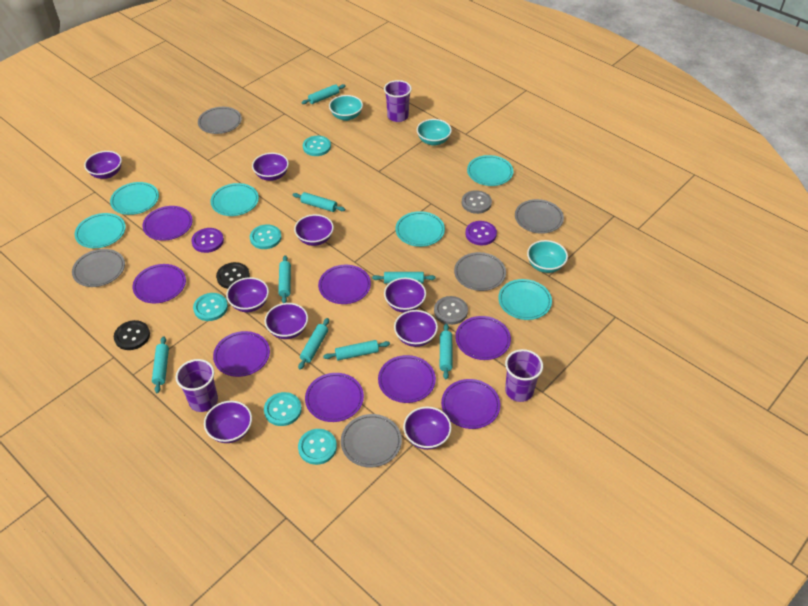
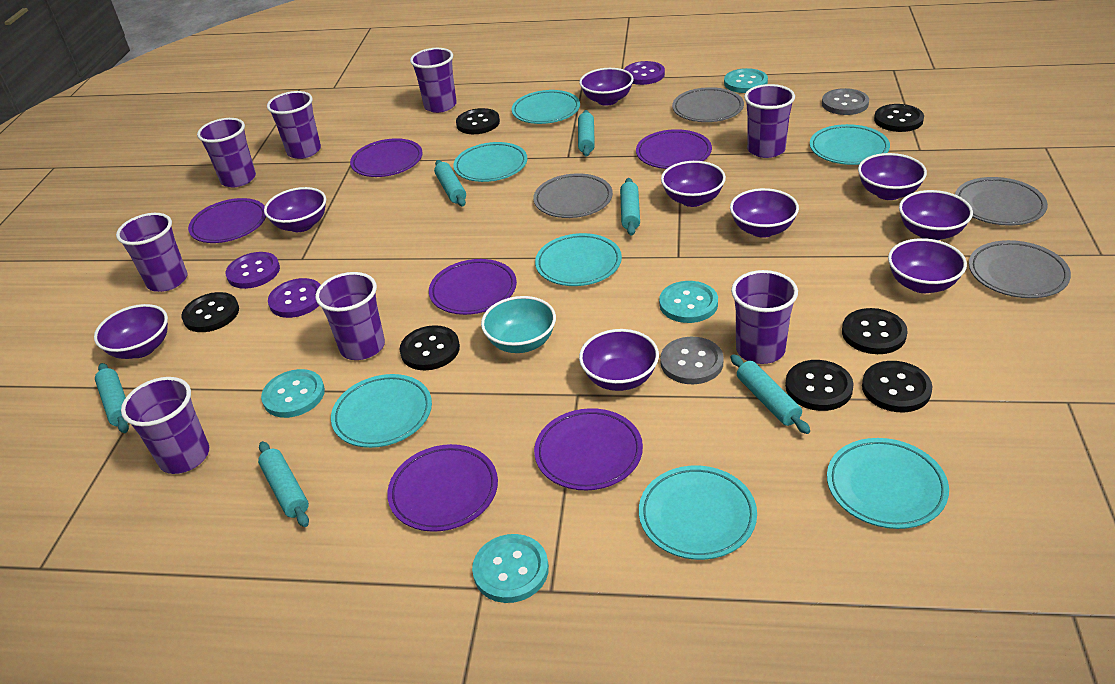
black button: 2 -> 7
grey plate: 5 -> 4
purple button: 2 -> 3
purple cup: 3 -> 8
purple plate: 8 -> 6
turquoise bowl: 3 -> 1
turquoise button: 5 -> 4
turquoise plate: 6 -> 7
turquoise rolling pin: 8 -> 6

